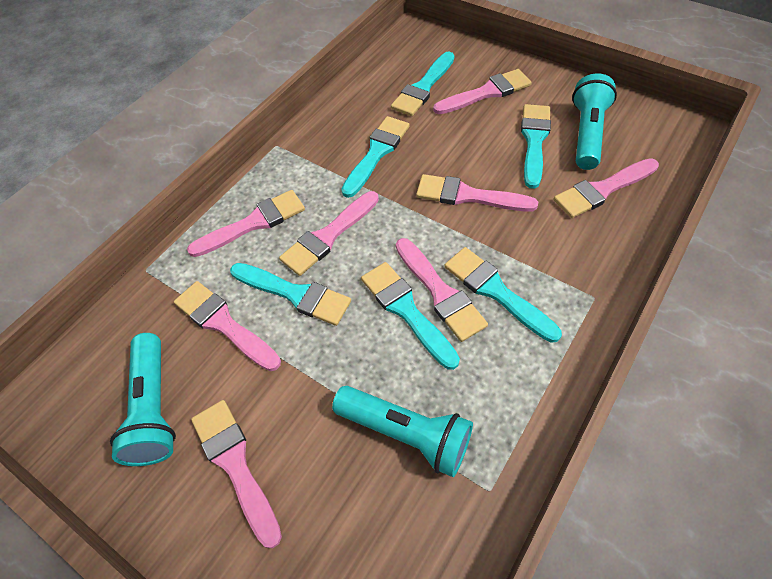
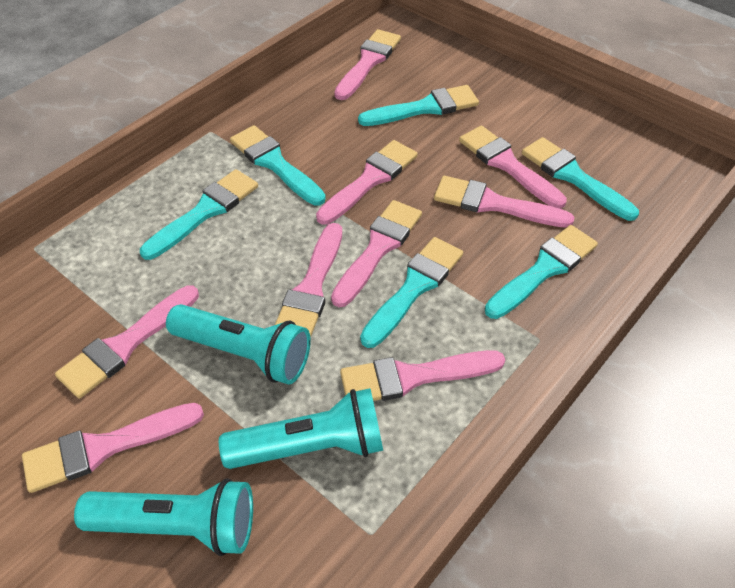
pink brush: 8 -> 9

